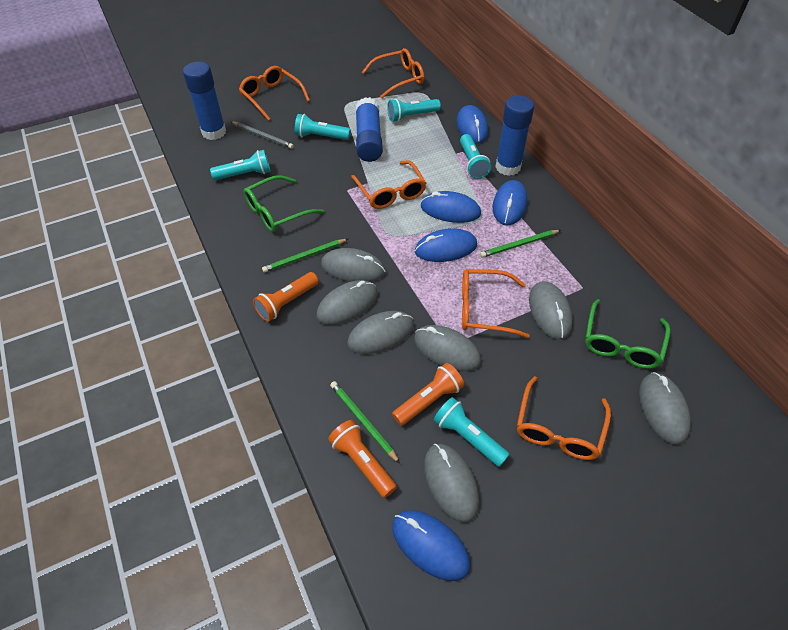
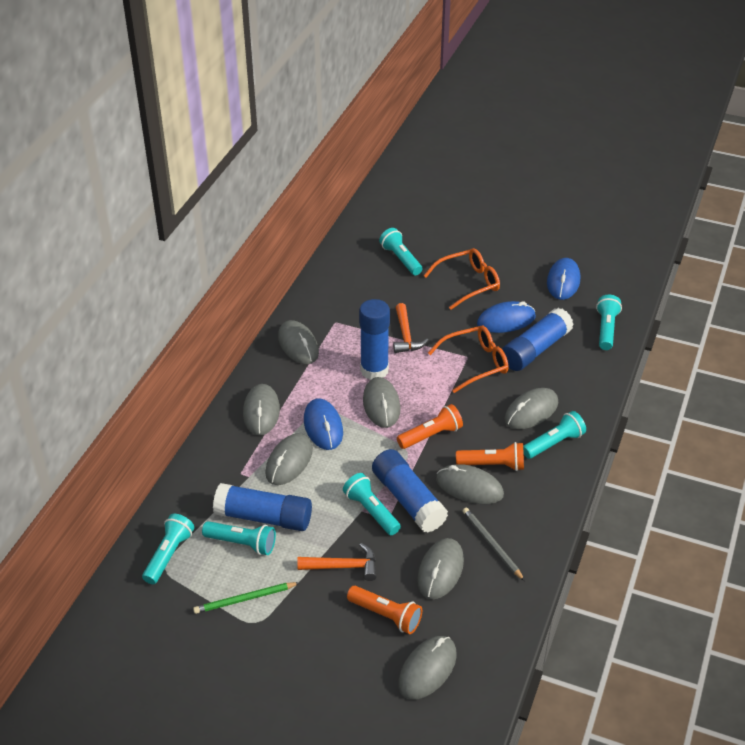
blue glue stick: 3 -> 4
blue mouse: 5 -> 3
green glasses: 2 -> 0
green pencil: 3 -> 1
grey mouse: 7 -> 8
orange glasses: 5 -> 2
orange hammer: 0 -> 2
turquoise flashlight: 5 -> 6

